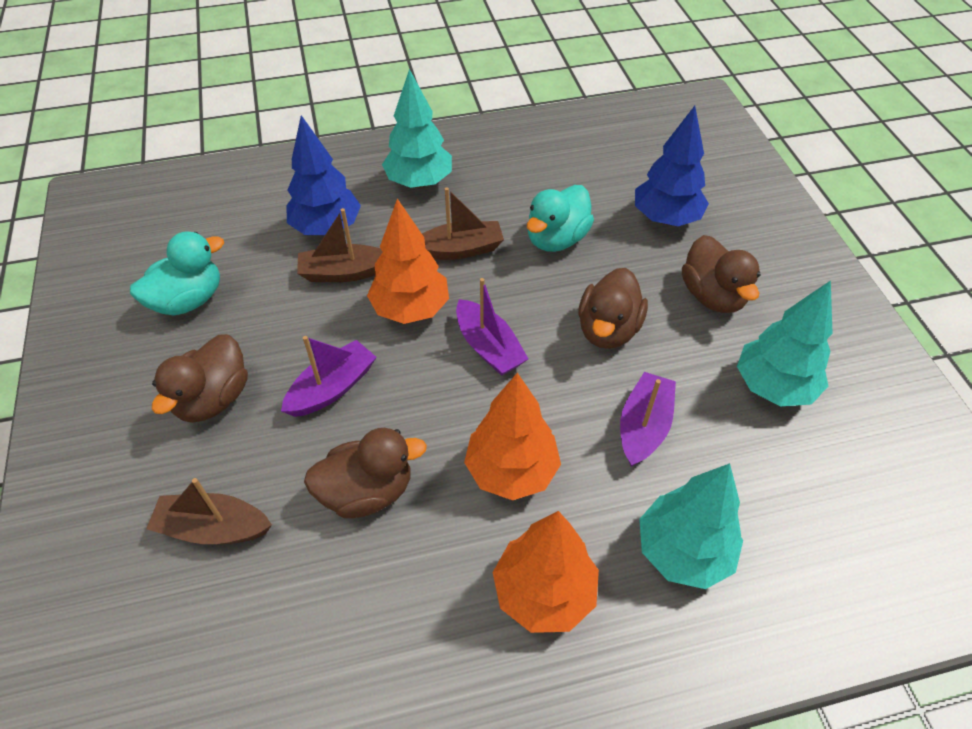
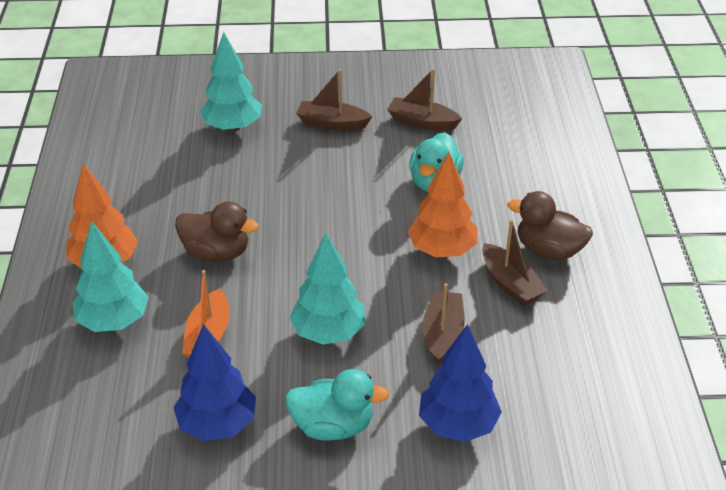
brown boat: 3 -> 4
brown duck: 4 -> 2
orange boat: 0 -> 1
orange tree: 3 -> 2
purple boat: 3 -> 0

